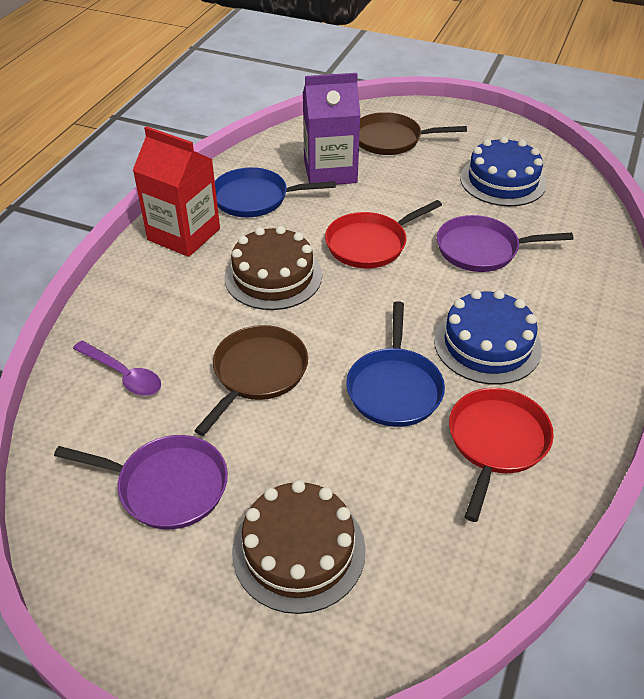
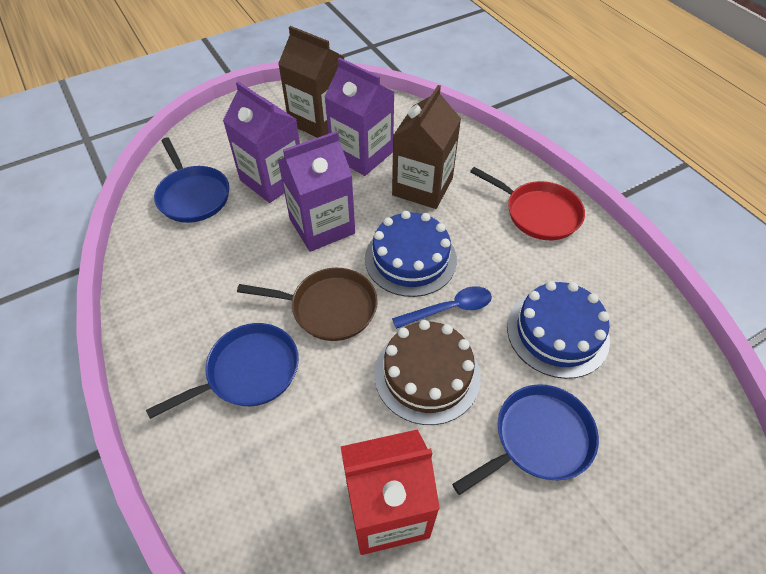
blue pan: 2 -> 3
blue spoon: 0 -> 1
brown cake: 2 -> 1
brown carton: 0 -> 2
brown pan: 2 -> 1
purple carton: 1 -> 3
purple pan: 2 -> 0
purple spoon: 1 -> 0
red pan: 2 -> 1

